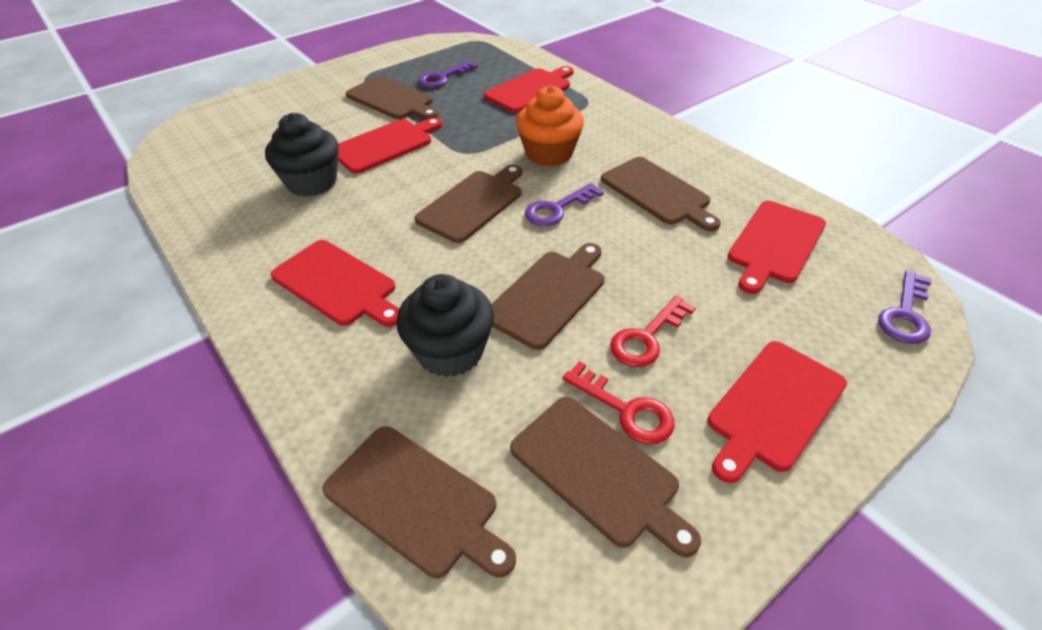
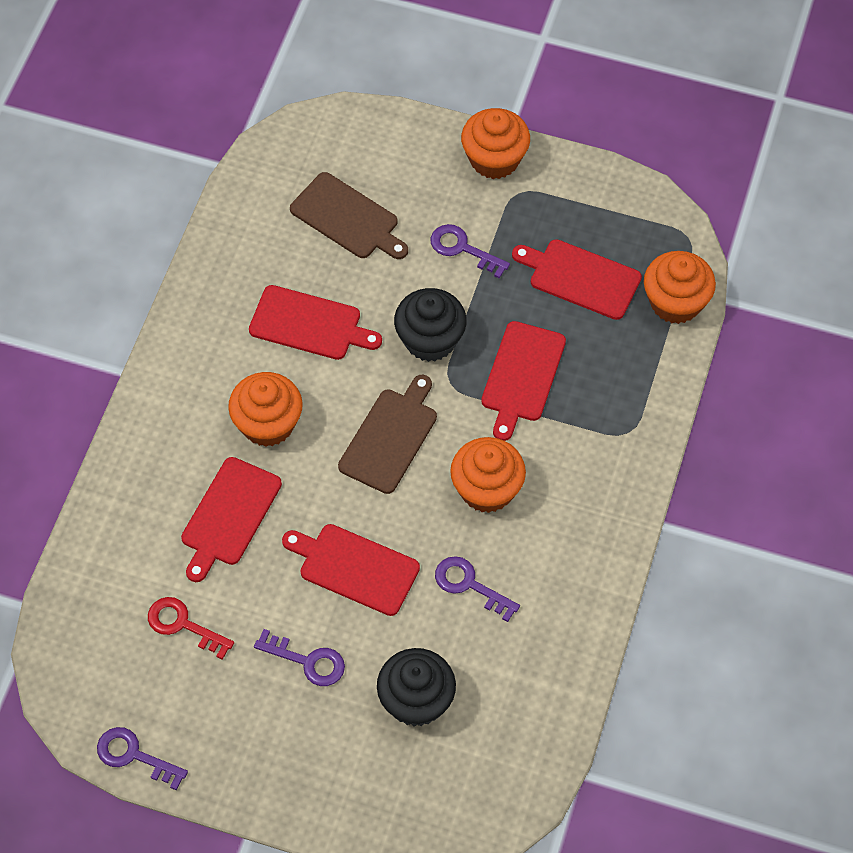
brown cutting board: 6 -> 2
orange cupcake: 1 -> 4
purple key: 3 -> 4
red key: 2 -> 1

